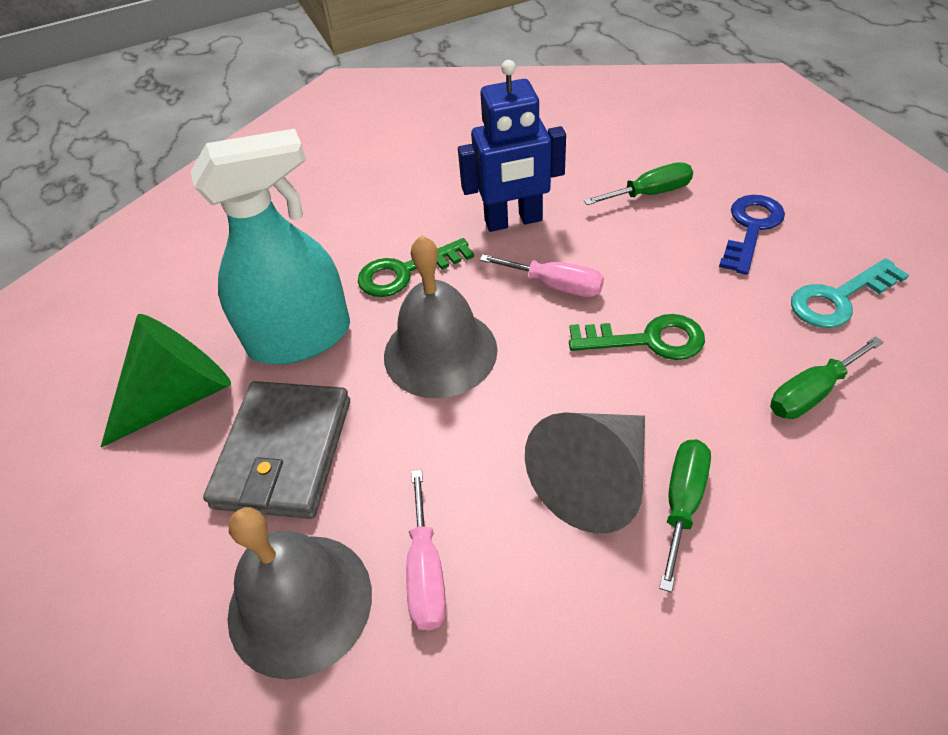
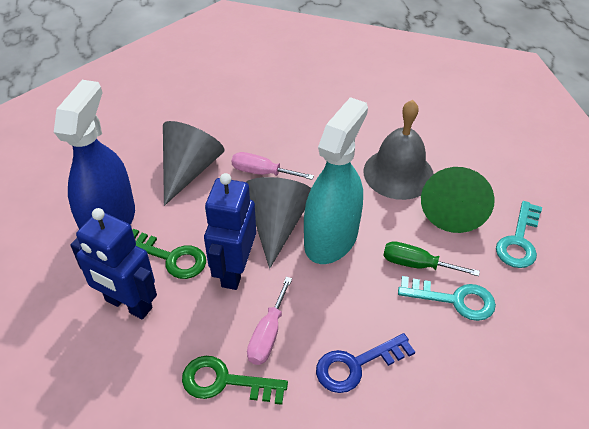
blue robot: 1 -> 2
blue spray bottle: 0 -> 1
green screwdriver: 3 -> 1
grey bell: 2 -> 1
grey cone: 1 -> 2
grey wallet: 1 -> 0
turquoise key: 1 -> 2

